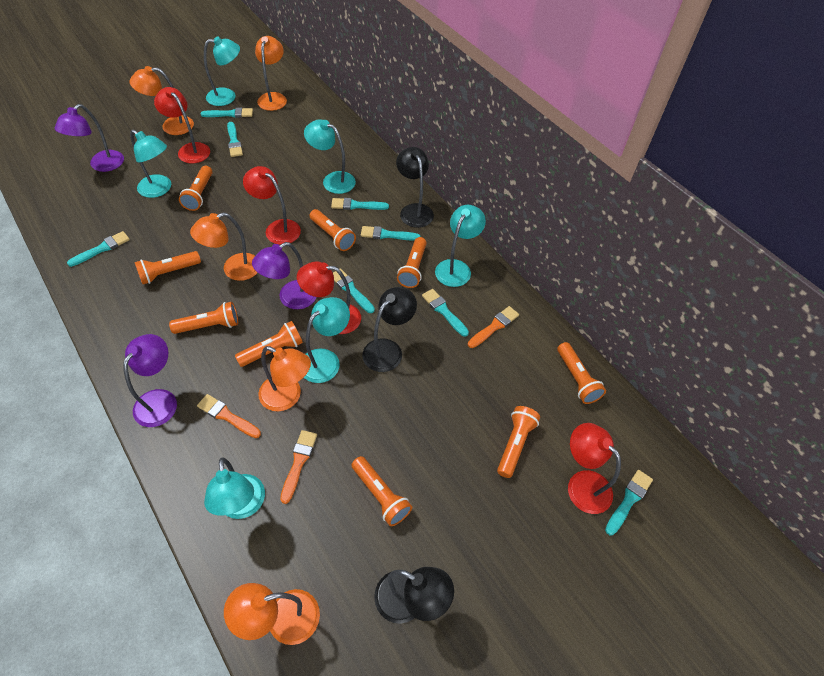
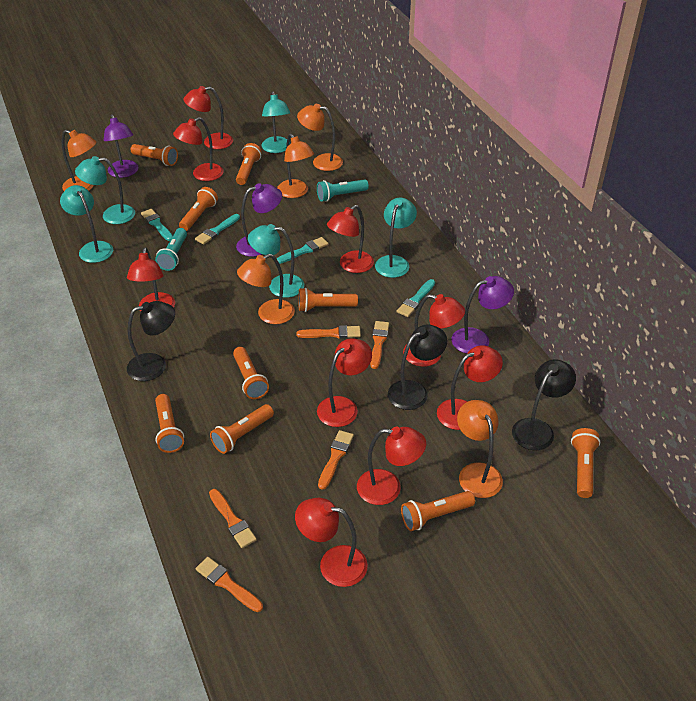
orange brush: 3 -> 5
red lamp: 4 -> 9
turquoise brush: 8 -> 4
turquoise flashlight: 0 -> 2
turquoise lamp: 6 -> 5

